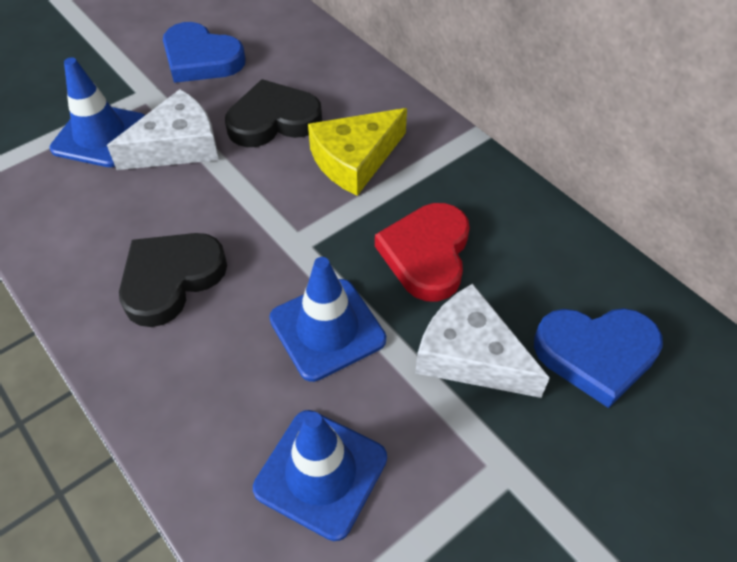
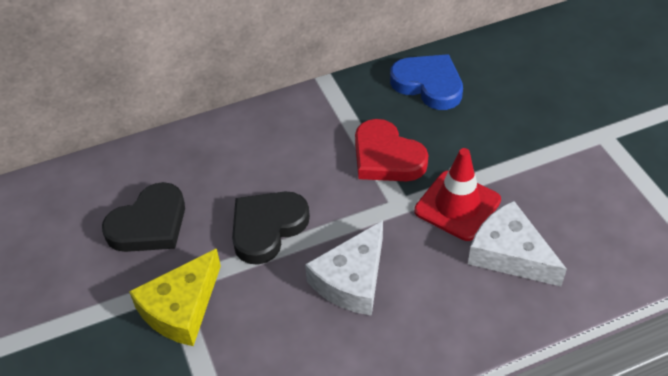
blue heart: 2 -> 1
blue traffic cone: 3 -> 0
red traffic cone: 0 -> 1

